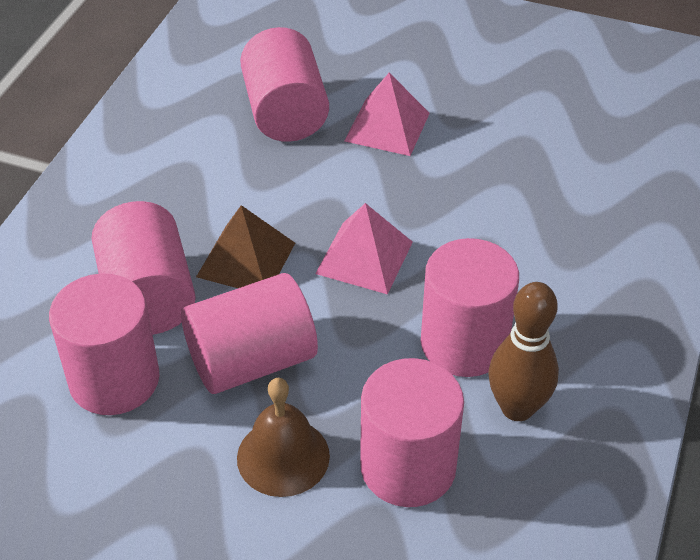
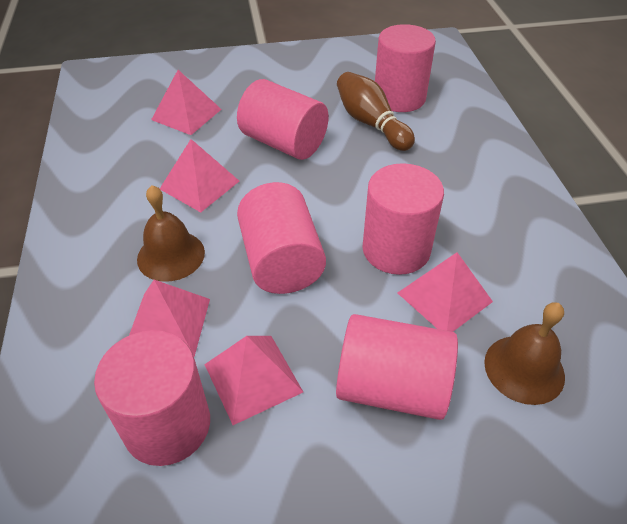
brown bell: 1 -> 2
brown pyramid: 1 -> 0
pink pyramid: 2 -> 5

